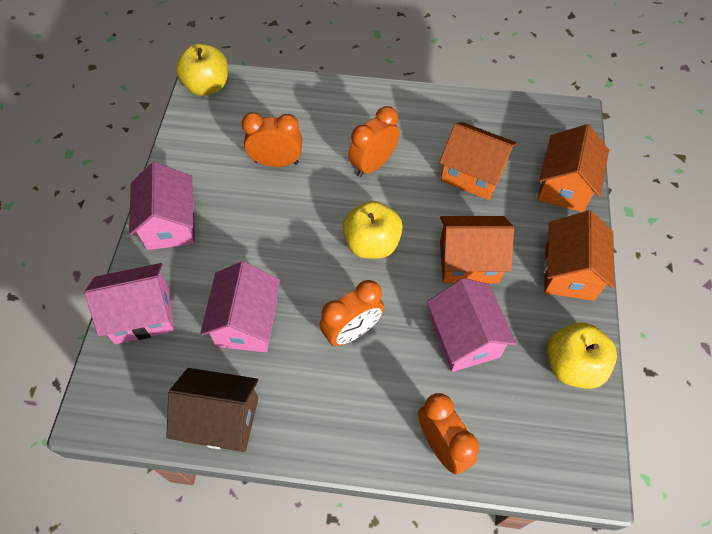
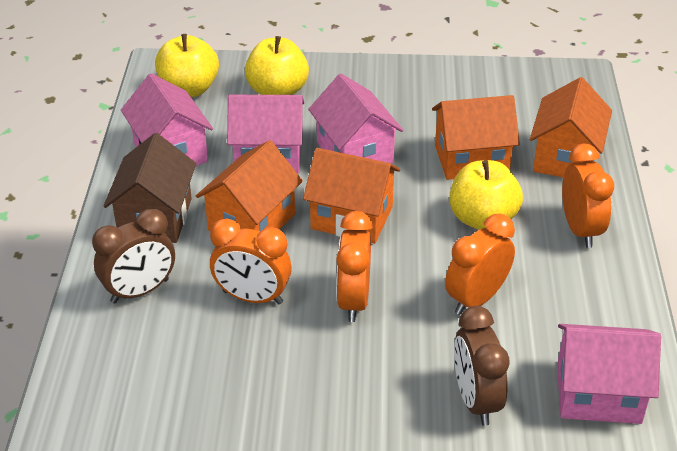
brown clock: 0 -> 2

